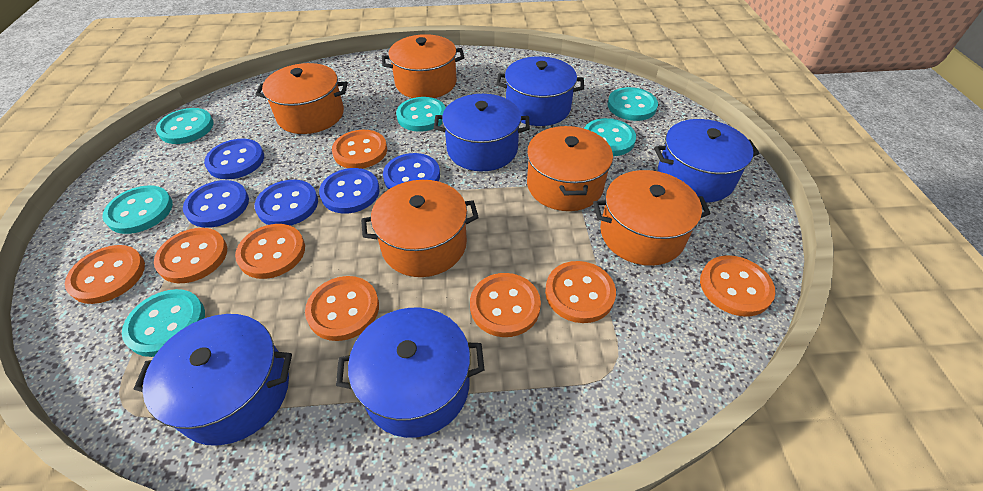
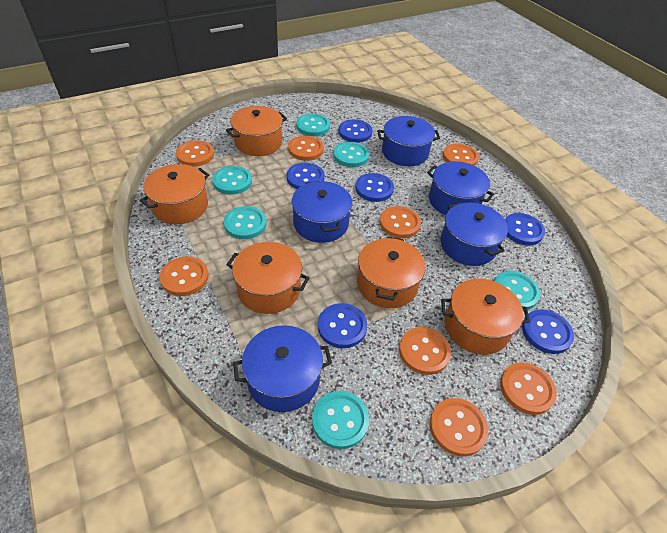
blue button: 5 -> 6

